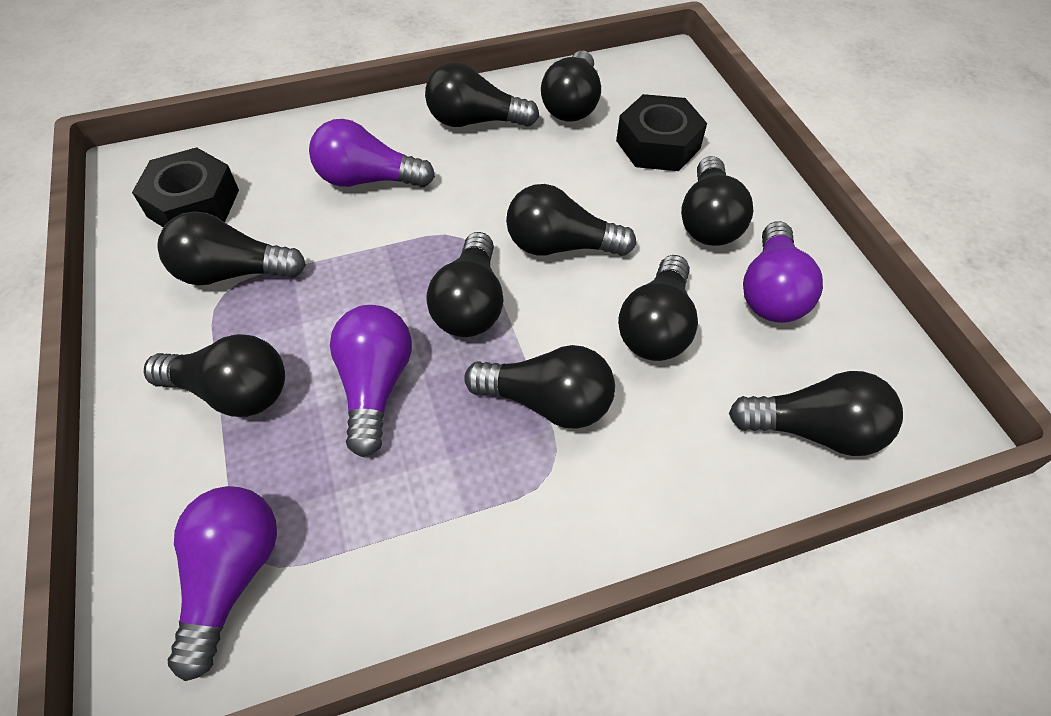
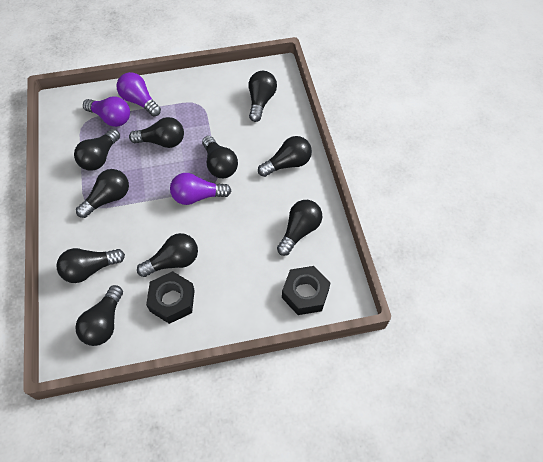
purple light bulb: 4 -> 3

